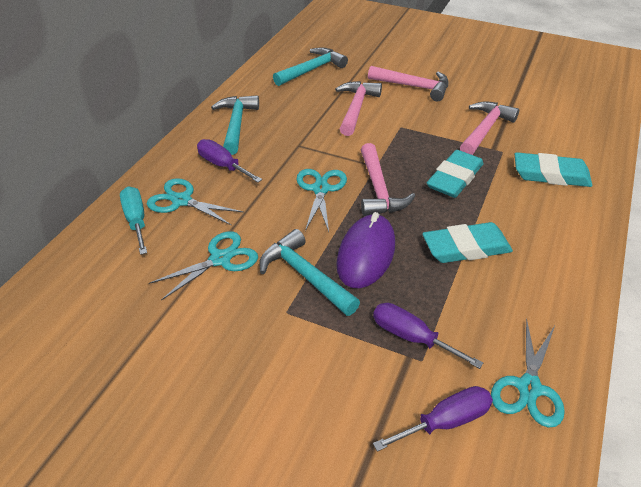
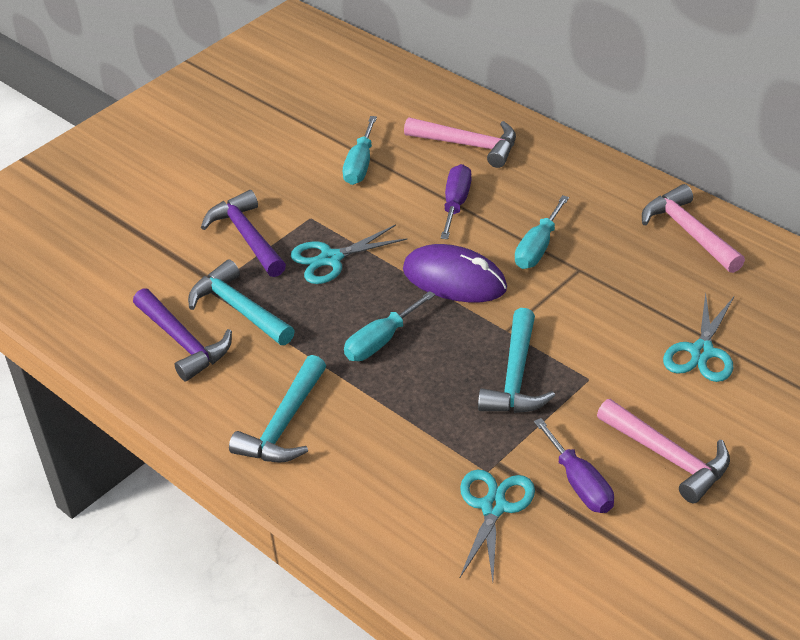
pink hammer: 4 -> 3
purple hammer: 0 -> 2
purple screwdriver: 3 -> 2
turquoise eraser: 3 -> 0
turquoise scissors: 4 -> 3
turquoise screwdriver: 1 -> 3

